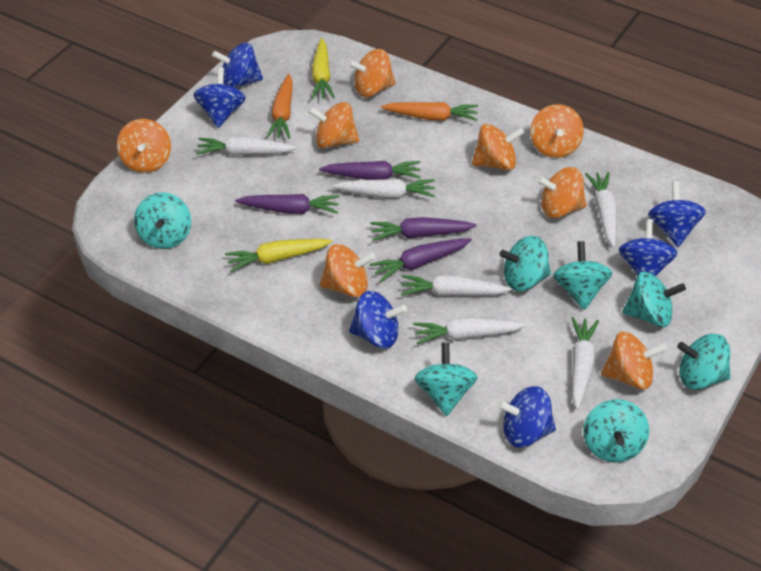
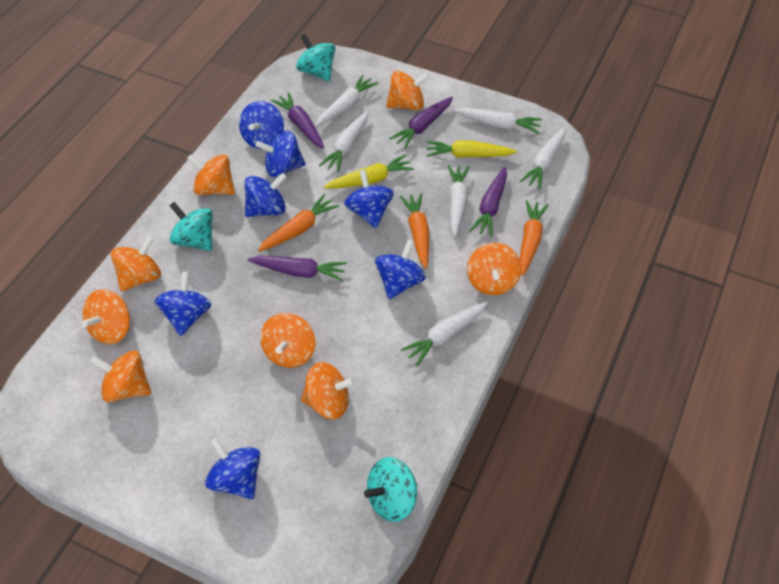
blue spinning top: 6 -> 7
orange carrot: 2 -> 3
turquoise spinning top: 7 -> 3

